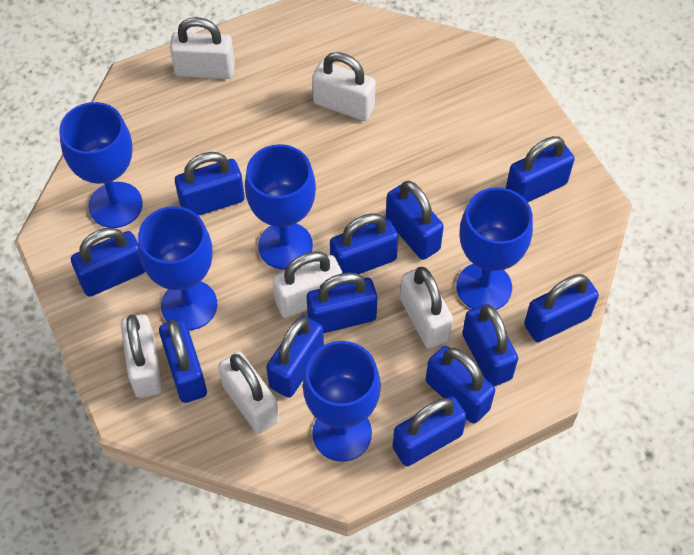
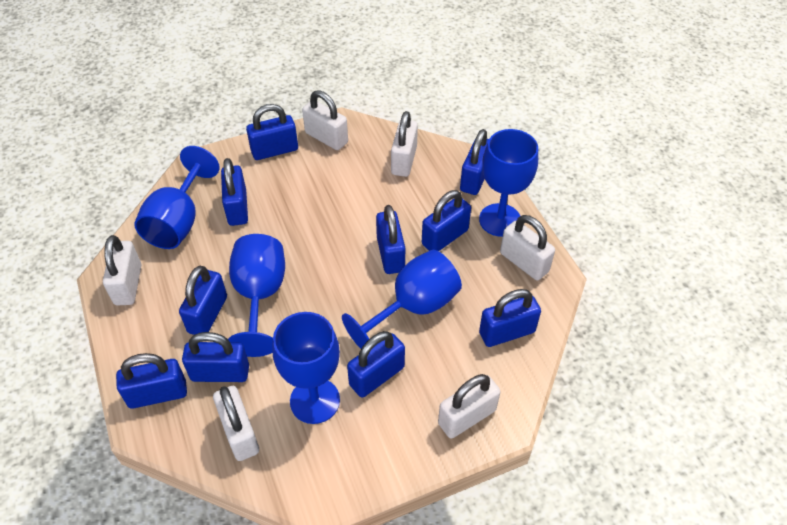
blue padlock: 12 -> 10

